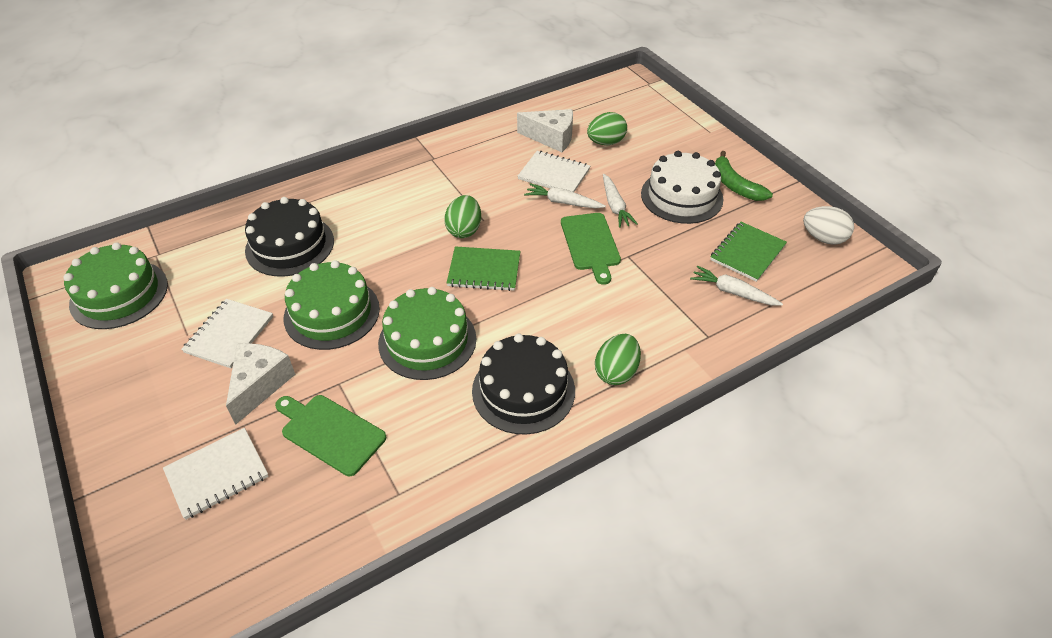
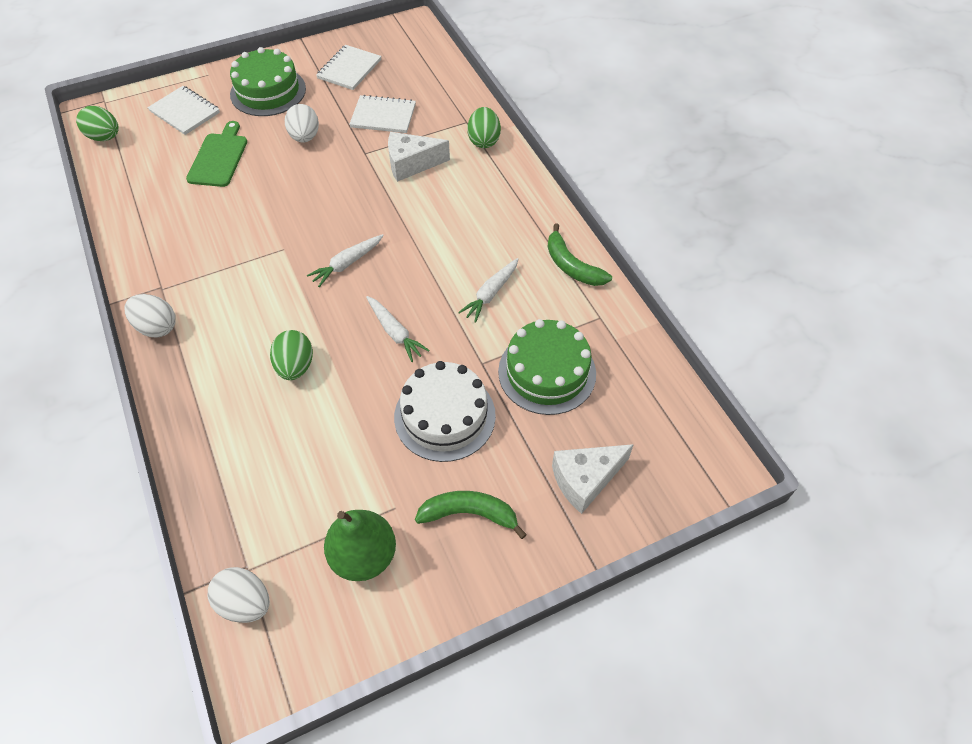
black cake: 2 -> 0
green banana: 1 -> 2
green cake: 3 -> 2
green cutting board: 2 -> 1
green notebook: 2 -> 0
green pear: 0 -> 1
white egg: 1 -> 3

